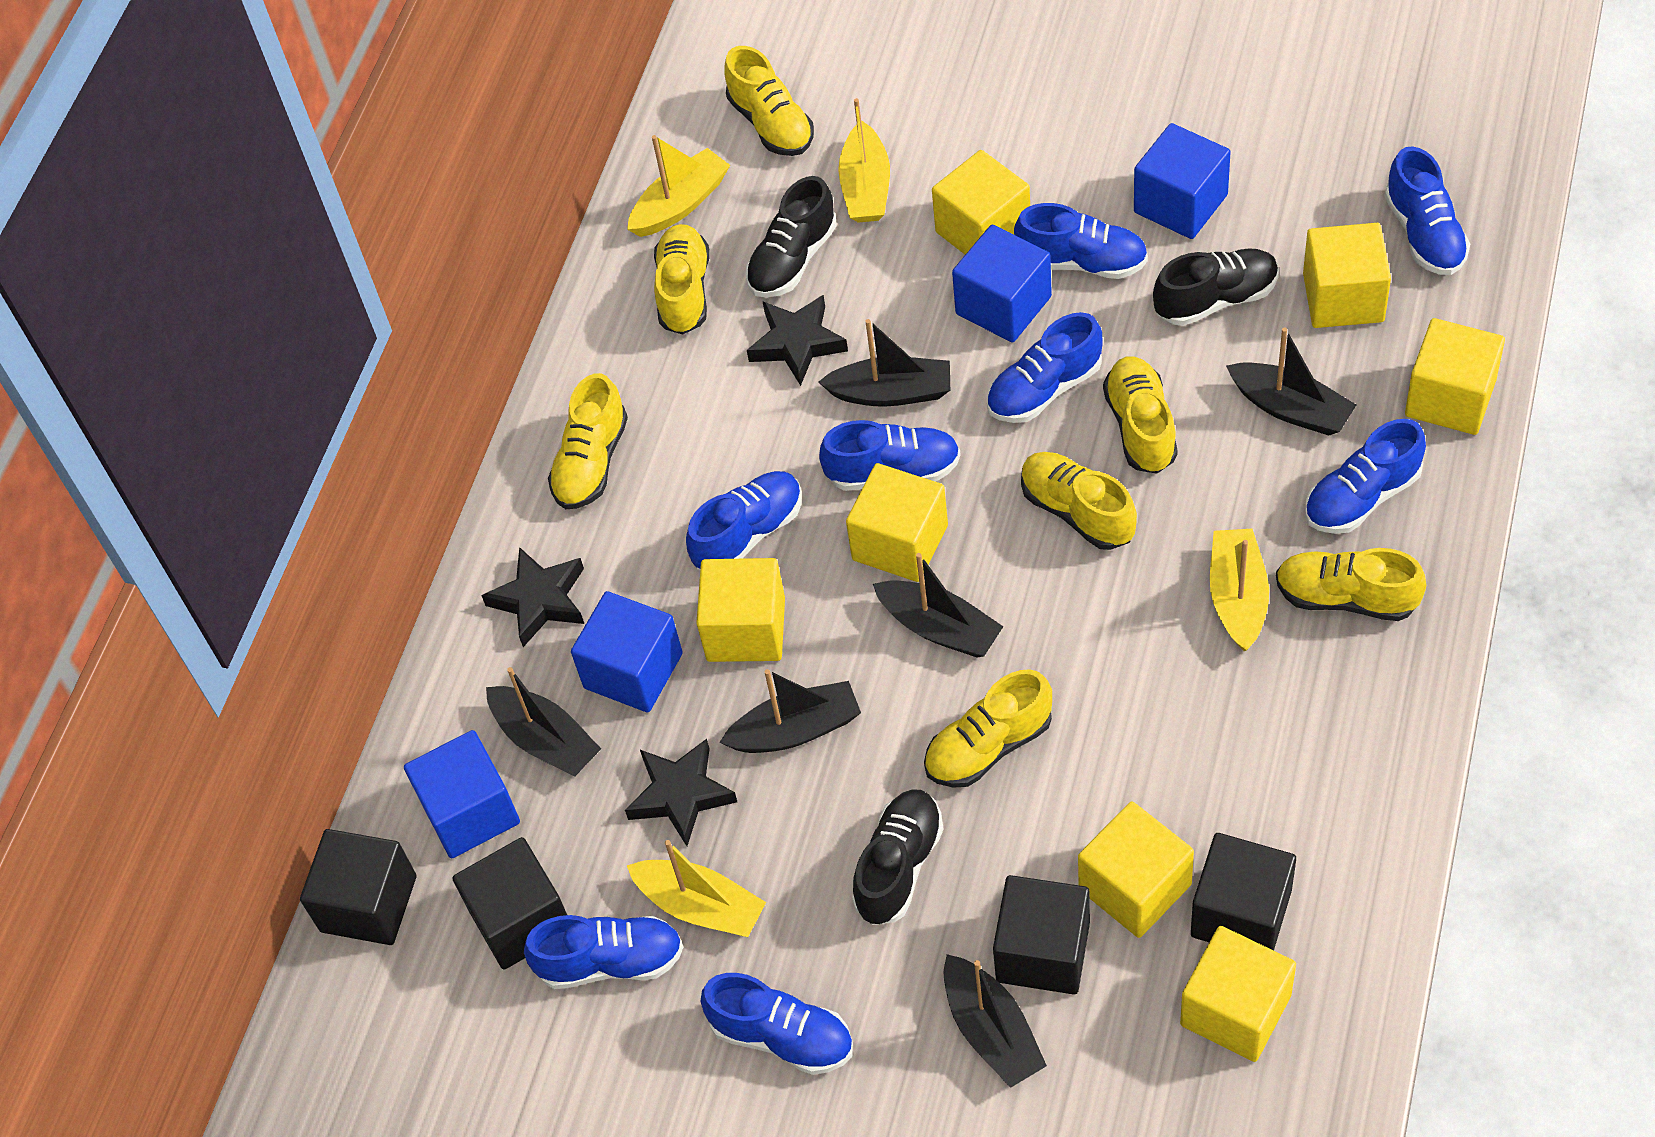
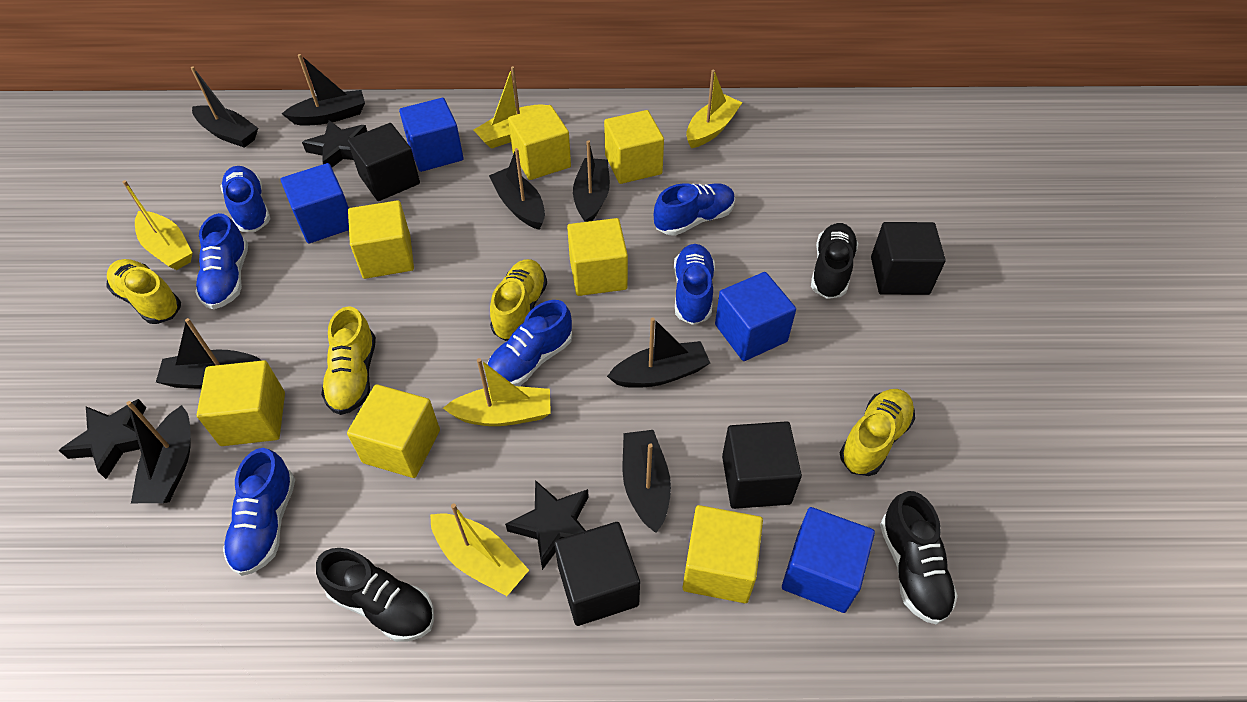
black boat: 6 -> 8
blue shoe: 8 -> 6
yellow boat: 4 -> 5
yellow shoe: 7 -> 4

